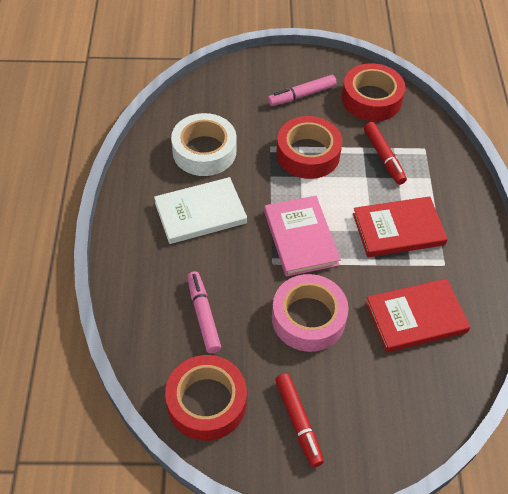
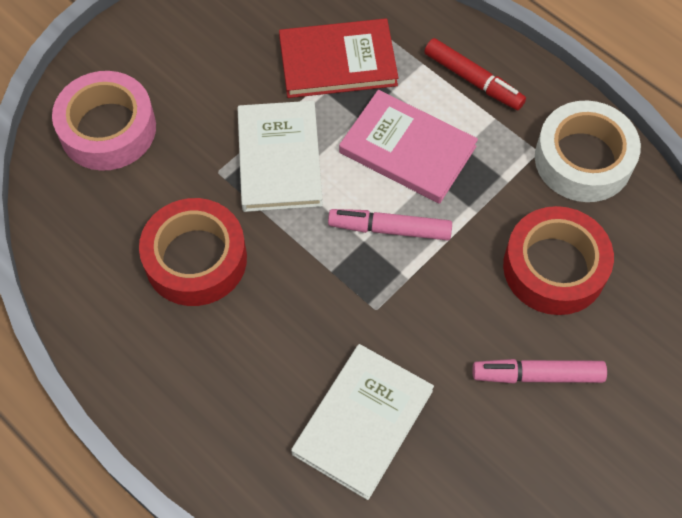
red book: 2 -> 1
red marker: 2 -> 1
red tape: 3 -> 2
white book: 1 -> 2

